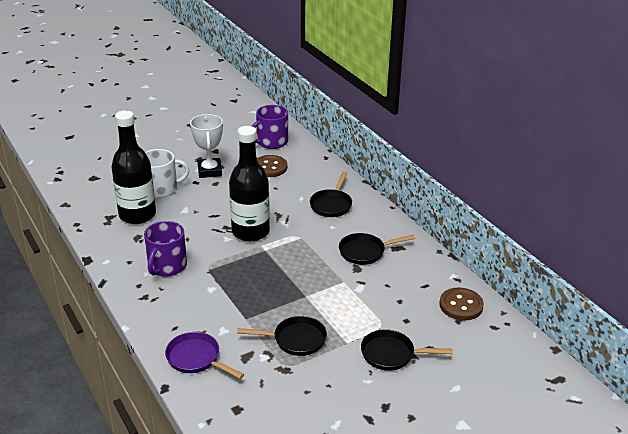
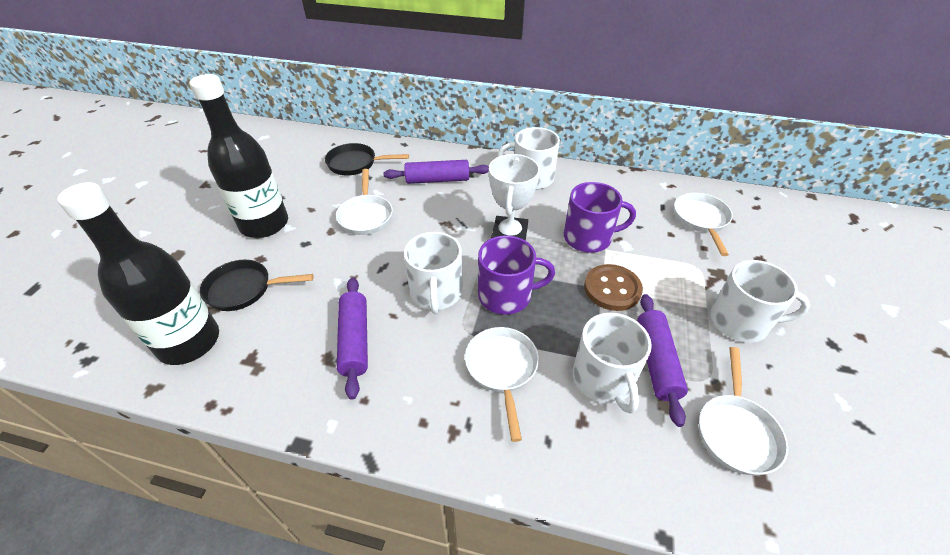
black pan: 4 -> 2
brown button: 2 -> 1
purple pan: 1 -> 0
purple rolling pin: 0 -> 3
white mug: 1 -> 4
white pan: 0 -> 4

